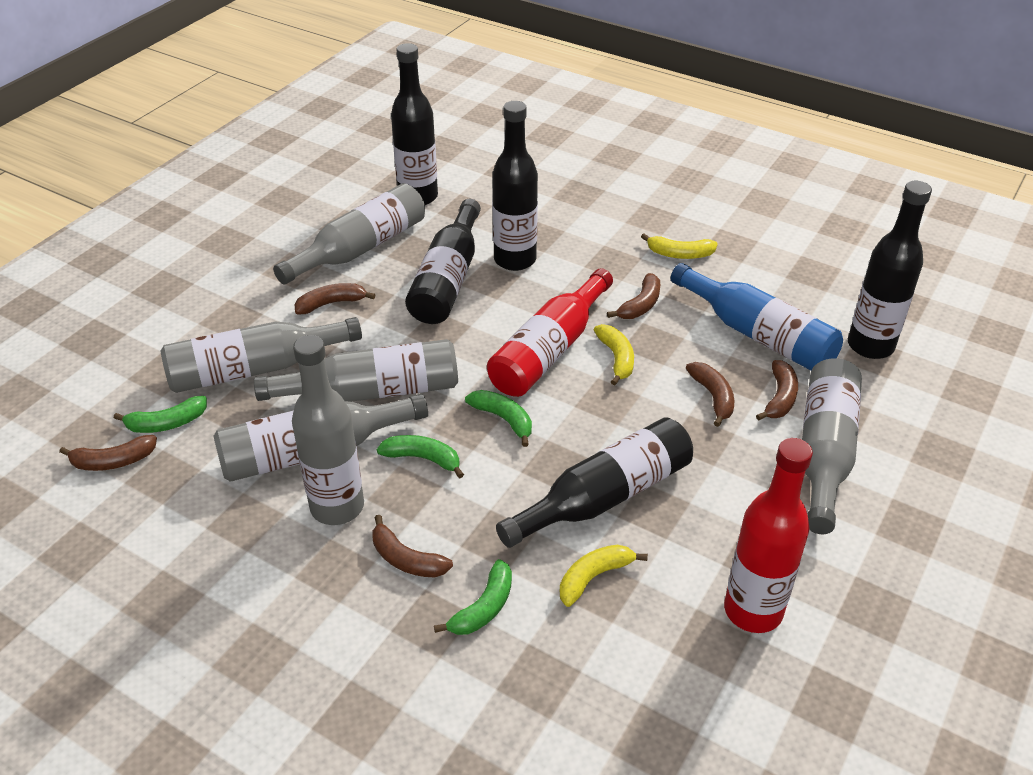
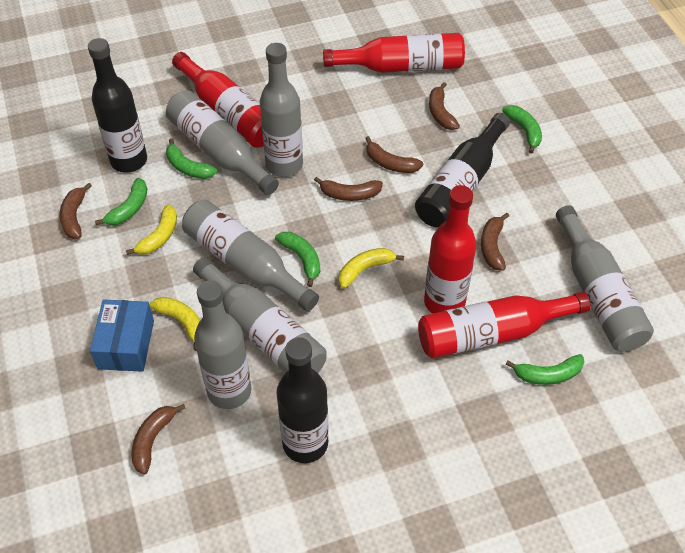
black bottle: 5 -> 3
blue bottle: 1 -> 0
blue box: 0 -> 1
green banana: 4 -> 5
red bottle: 2 -> 4

